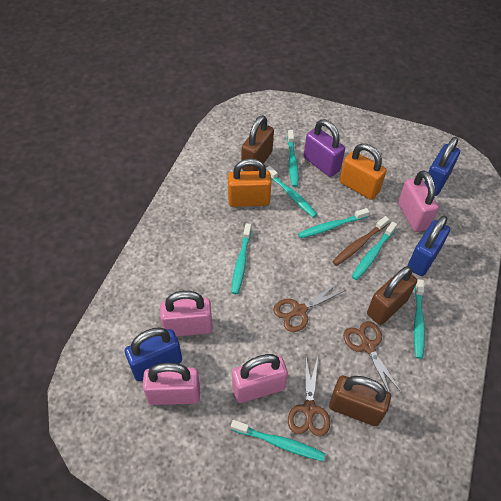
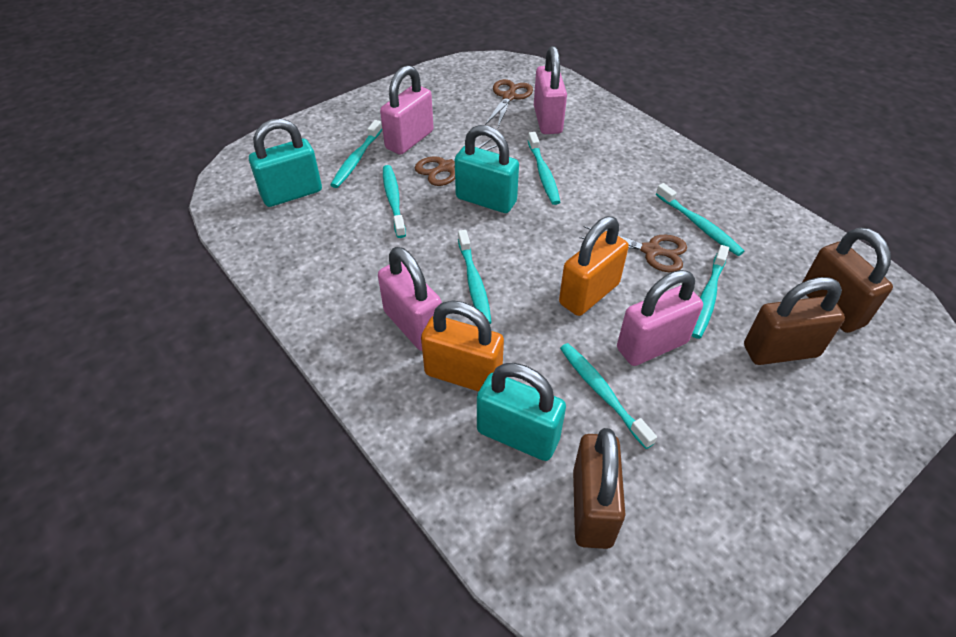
blue padlock: 3 -> 0
brown toothbrush: 1 -> 0
purple padlock: 1 -> 0
turquoise padlock: 0 -> 3

